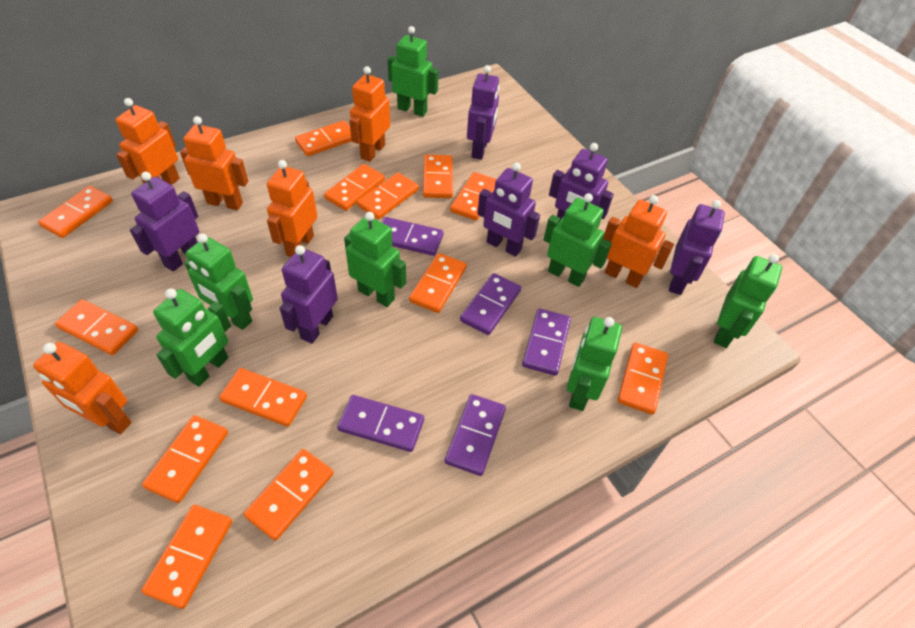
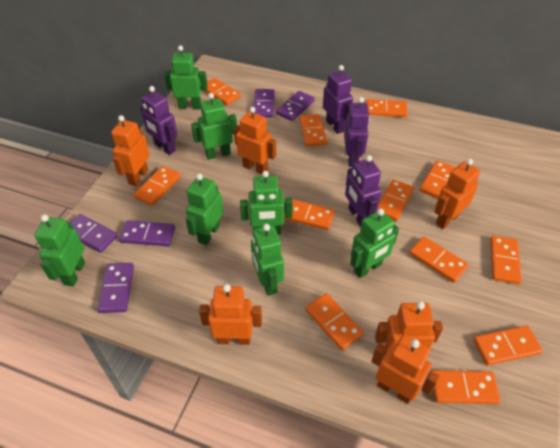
orange domino: 13 -> 12
purple robot: 6 -> 4

